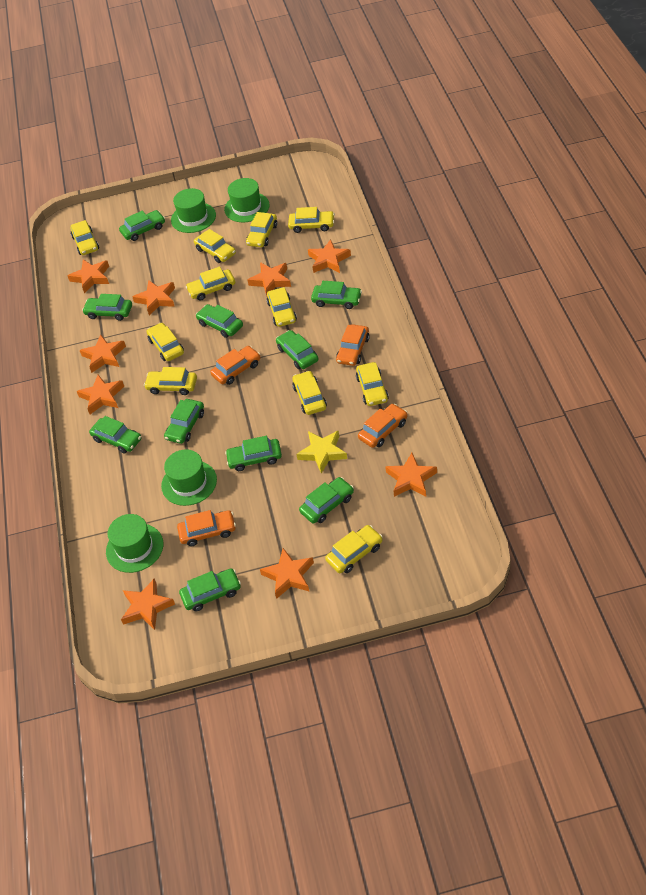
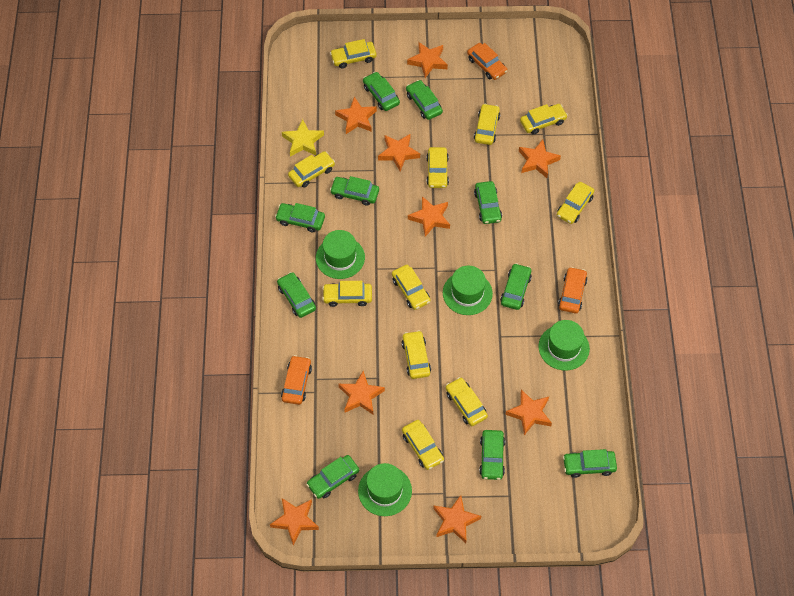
orange car: 4 -> 3

